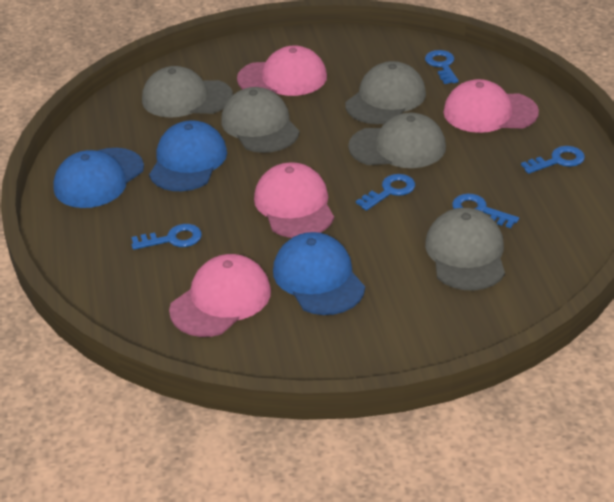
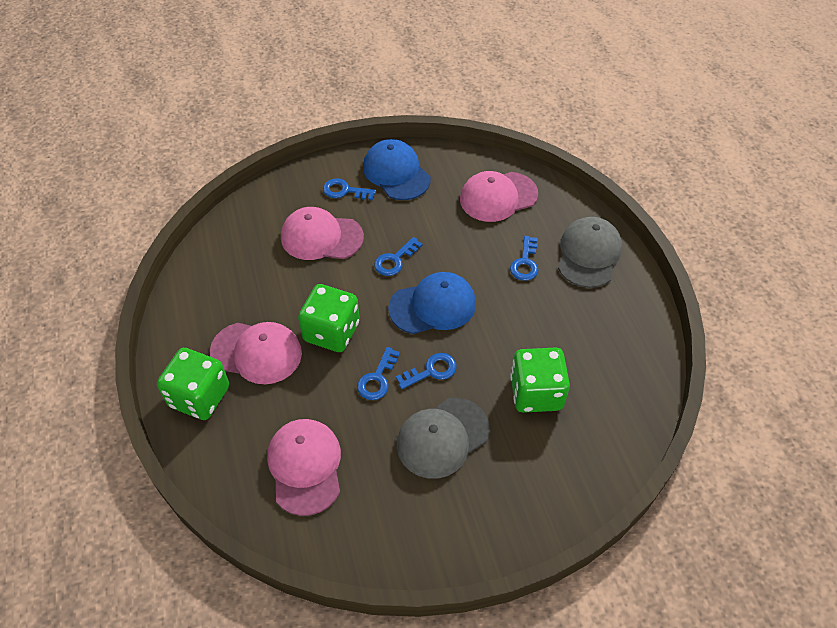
blue cap: 3 -> 2
green dice: 0 -> 3
grey cap: 5 -> 2

